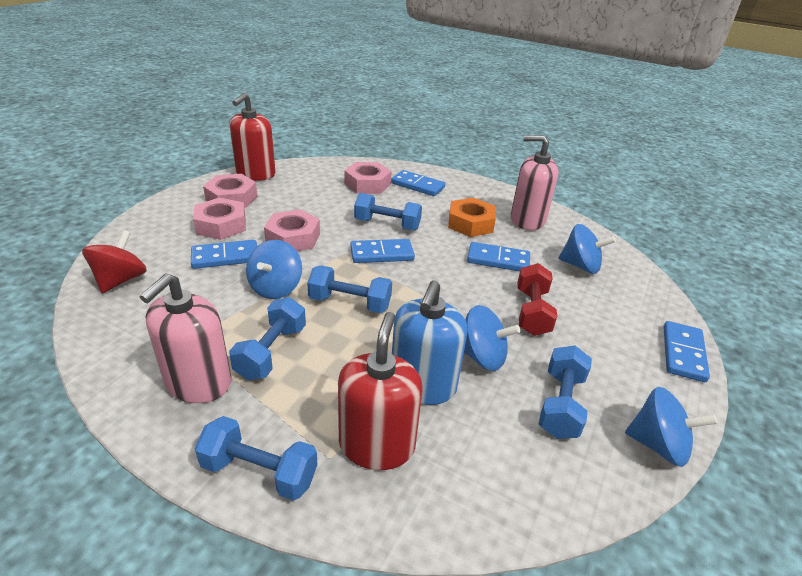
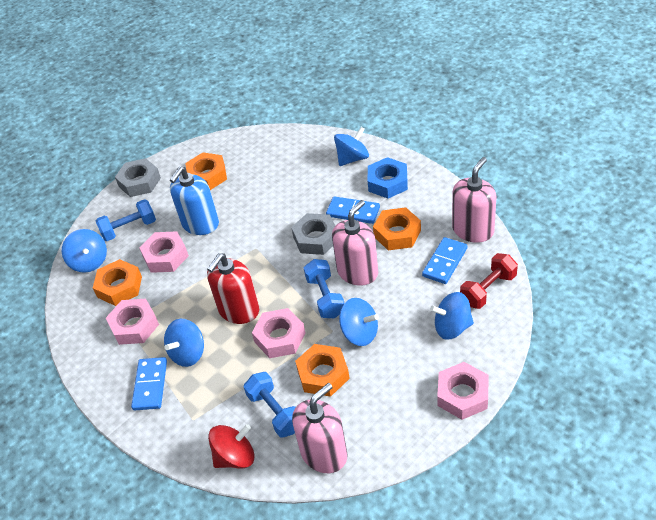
blue domino: 5 -> 3
blue dumbbell: 5 -> 3
blue nut: 0 -> 1
blue spinning top: 4 -> 5
grey nut: 0 -> 2
orange nut: 1 -> 4
pink soap dispenser: 2 -> 3
red soap dispenser: 2 -> 1

